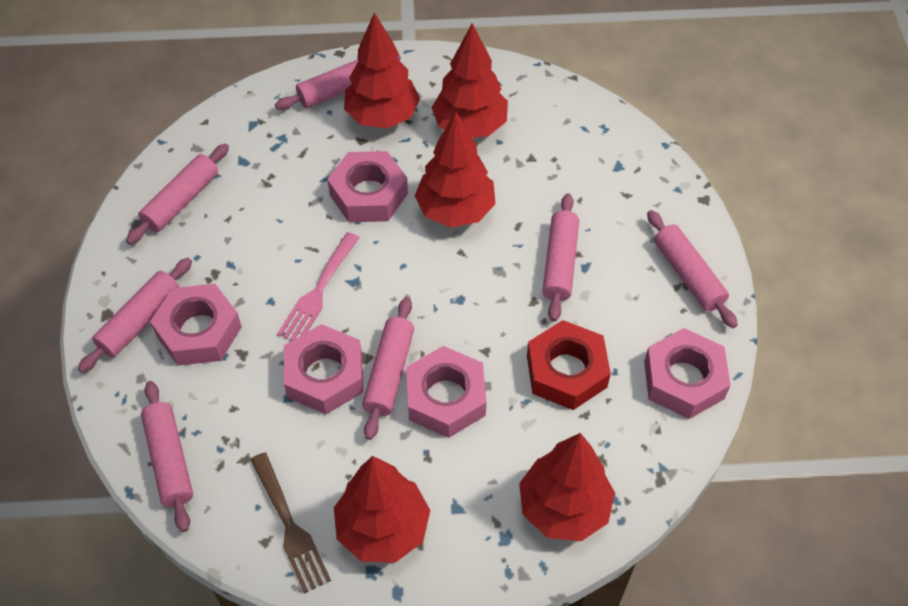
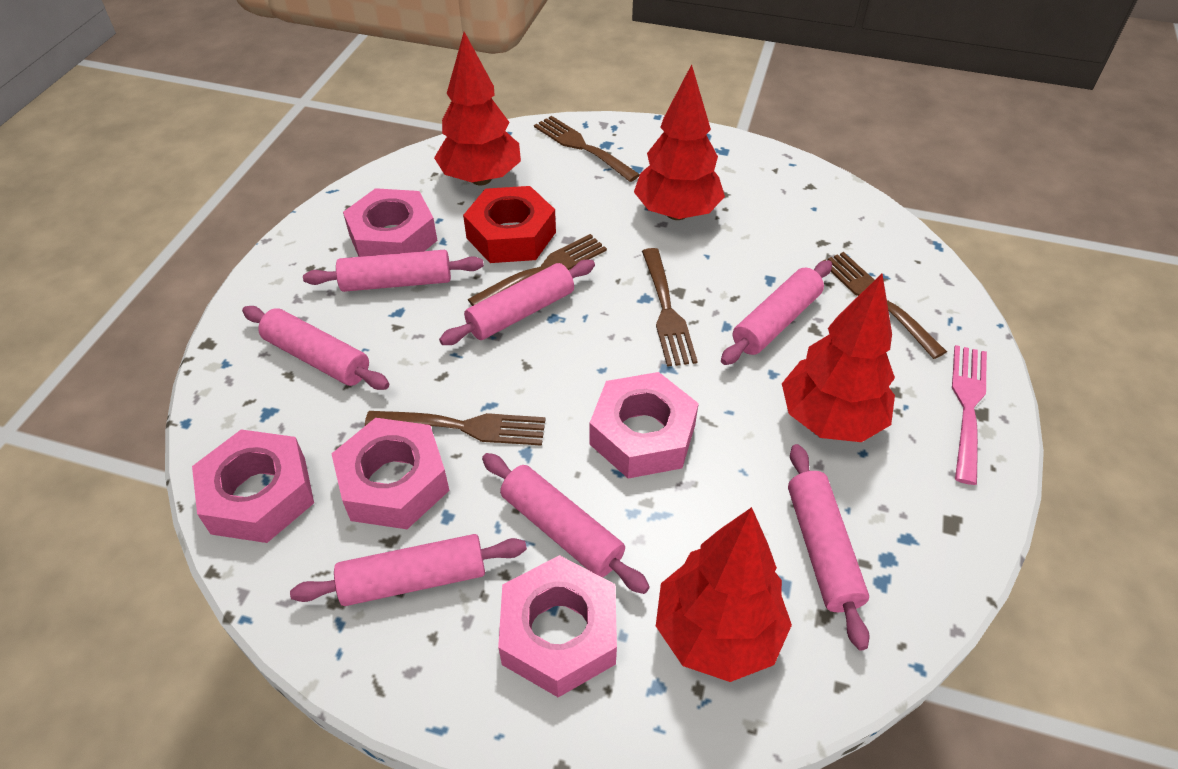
brown fork: 1 -> 5
red tree: 5 -> 4

